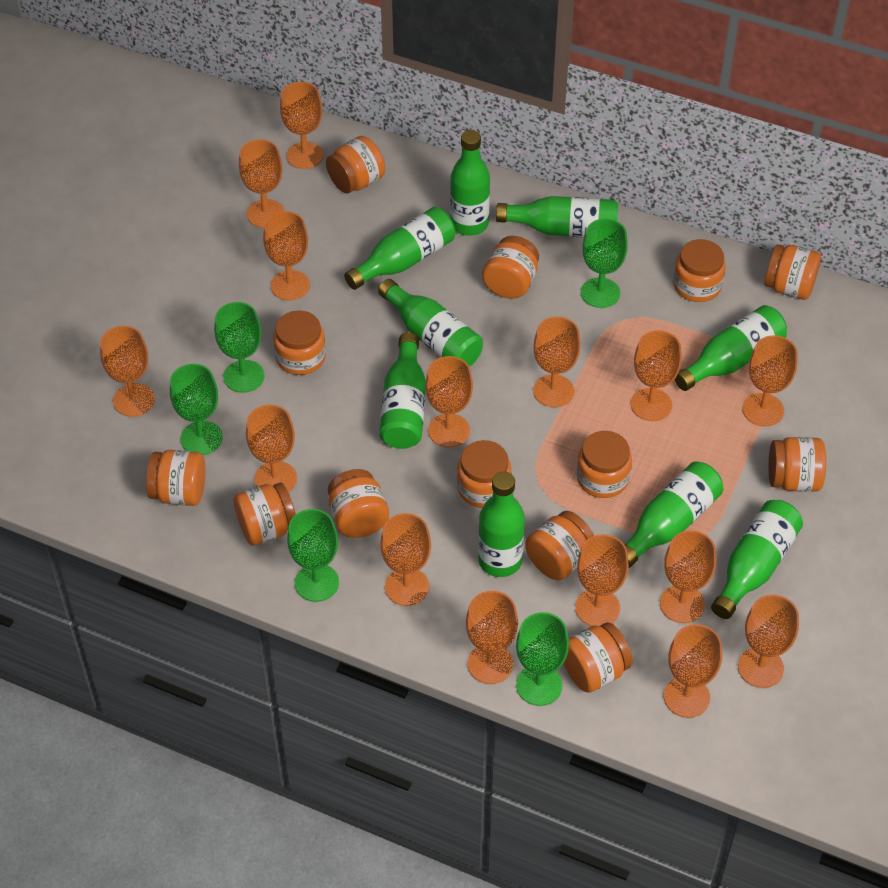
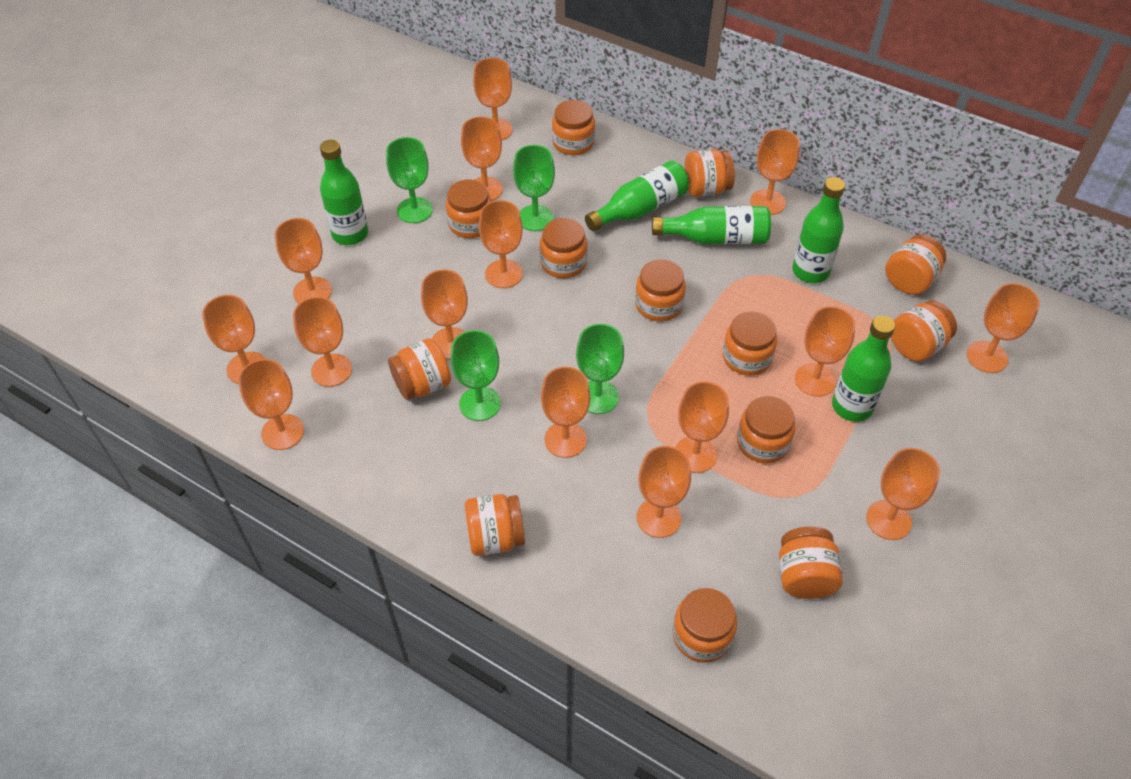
green bottle: 9 -> 5
green goblet: 5 -> 4

